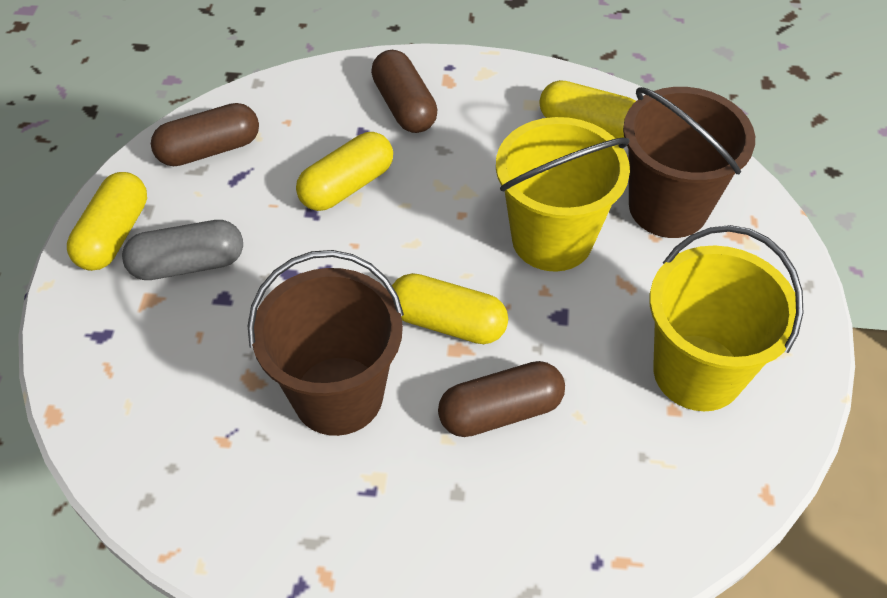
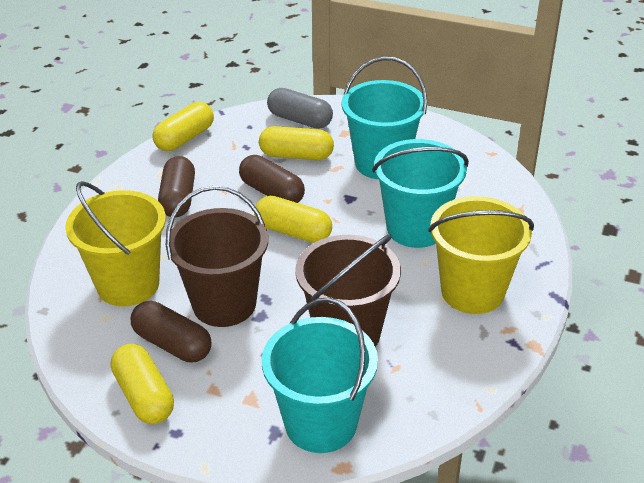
turquoise bucket: 0 -> 3

